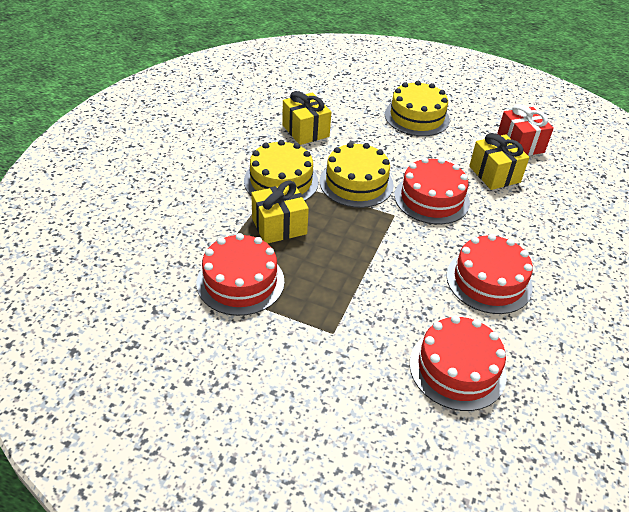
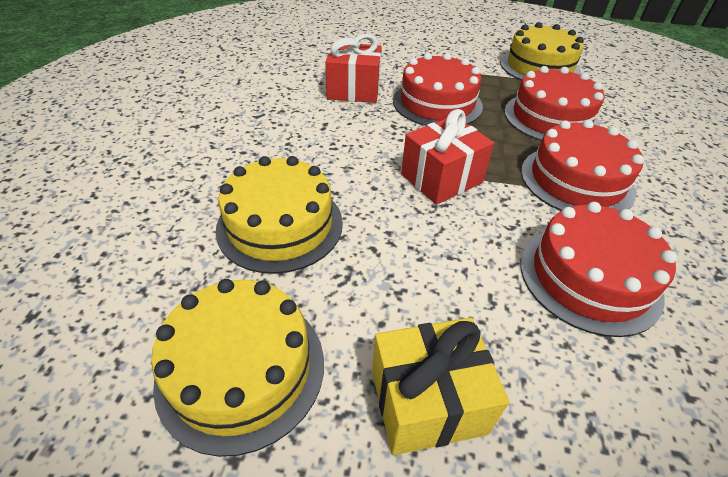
red gift: 1 -> 2
yellow gift: 3 -> 1

